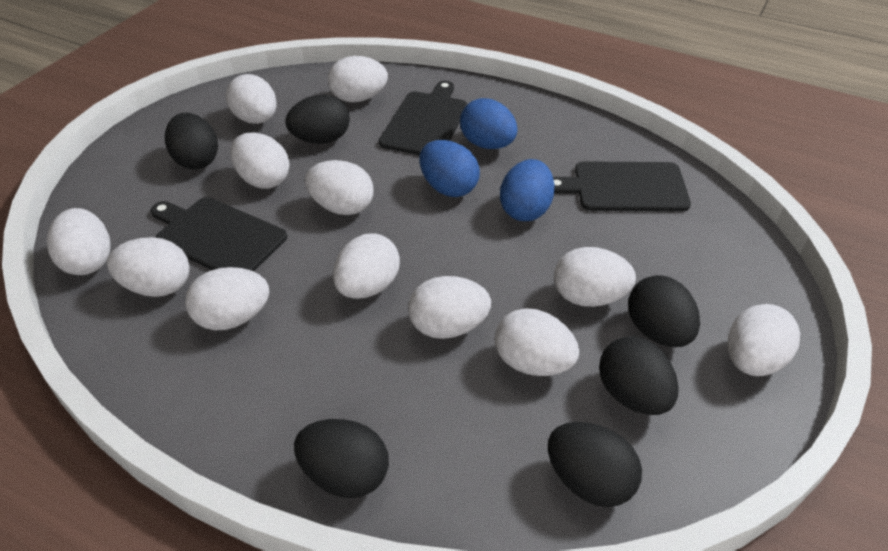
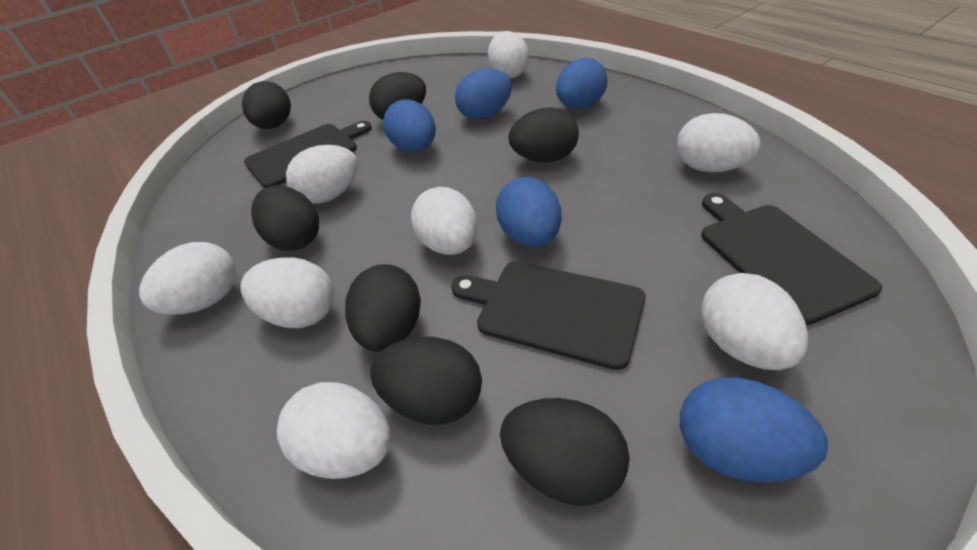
black egg: 6 -> 7
blue egg: 3 -> 5
white egg: 12 -> 8

